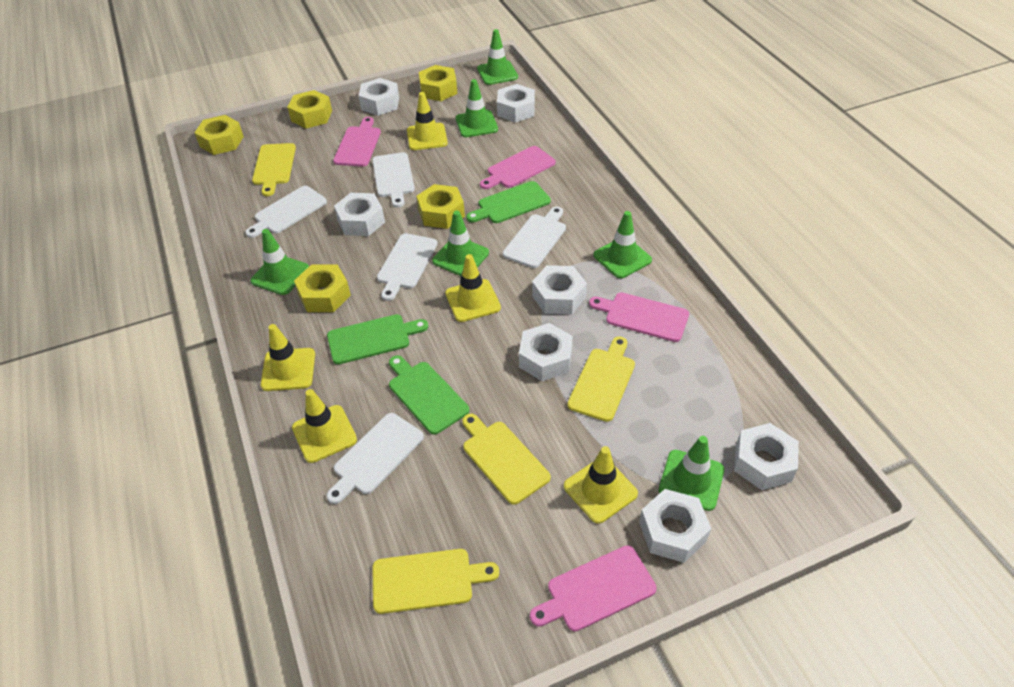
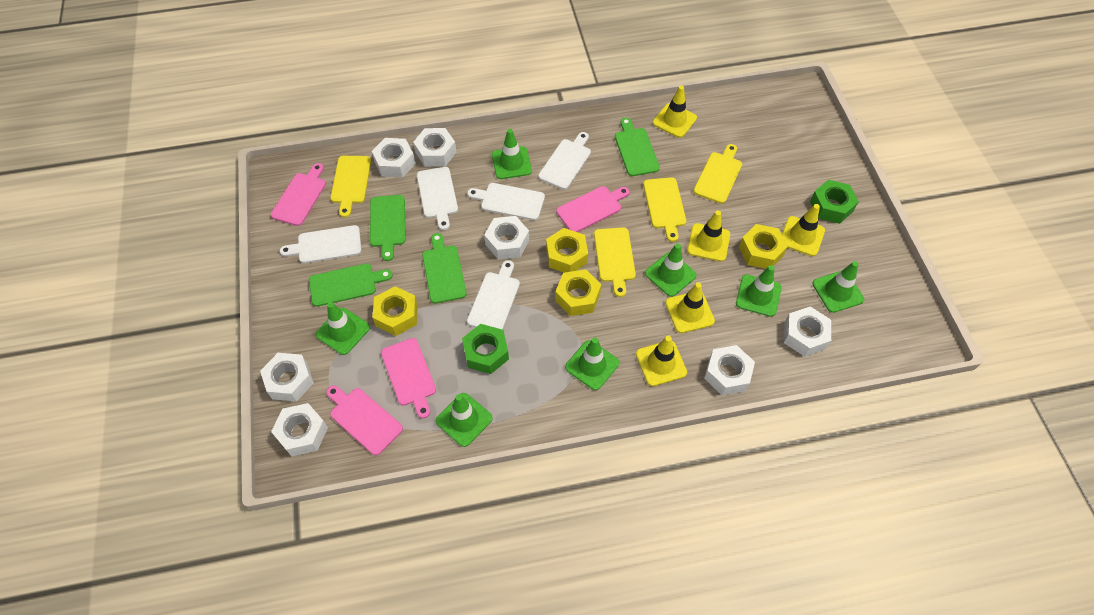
green cutting board: 3 -> 4
green nut: 0 -> 2
green traffic cone: 6 -> 7
yellow nut: 5 -> 4

